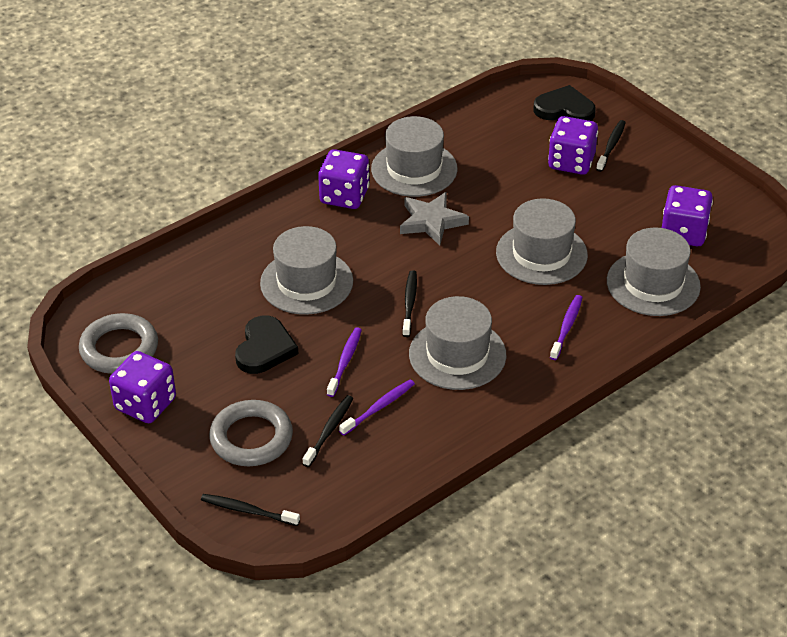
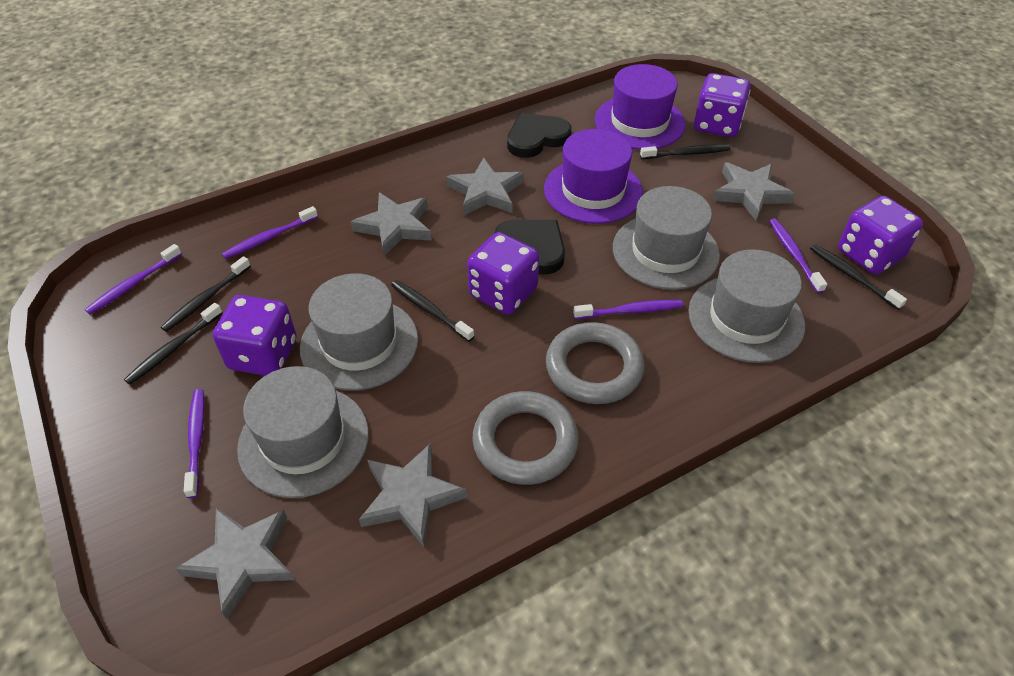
black toothbrush: 4 -> 5
grey hat: 5 -> 4
grey star: 1 -> 5
purple hat: 0 -> 2
purple toothbrush: 3 -> 5

